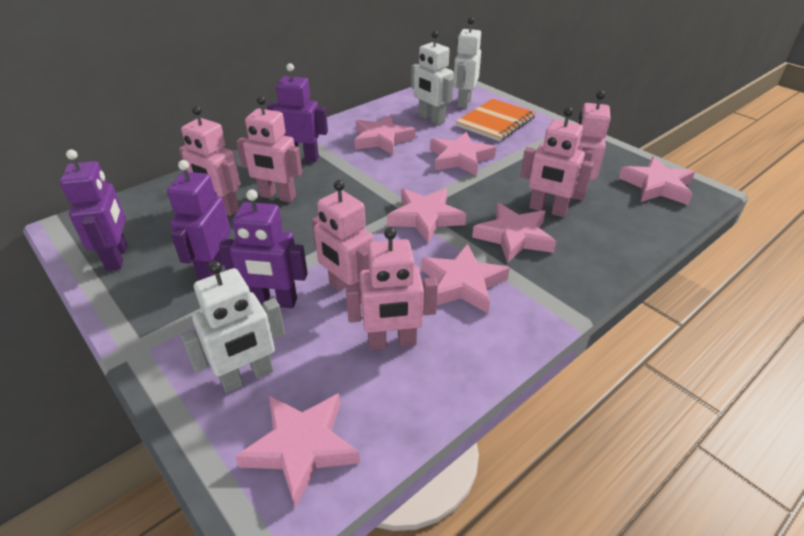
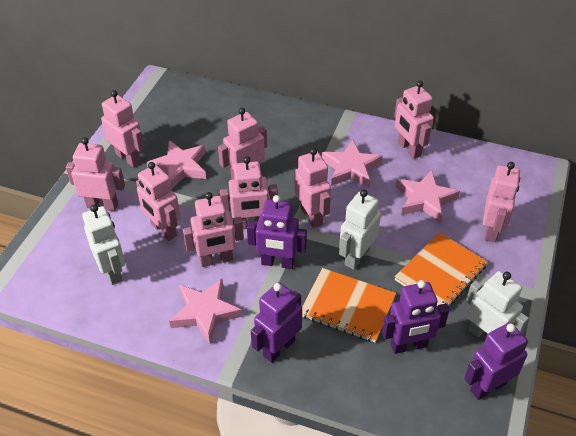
orange notebook: 1 -> 2
pink robot: 6 -> 9
pink star: 7 -> 4

